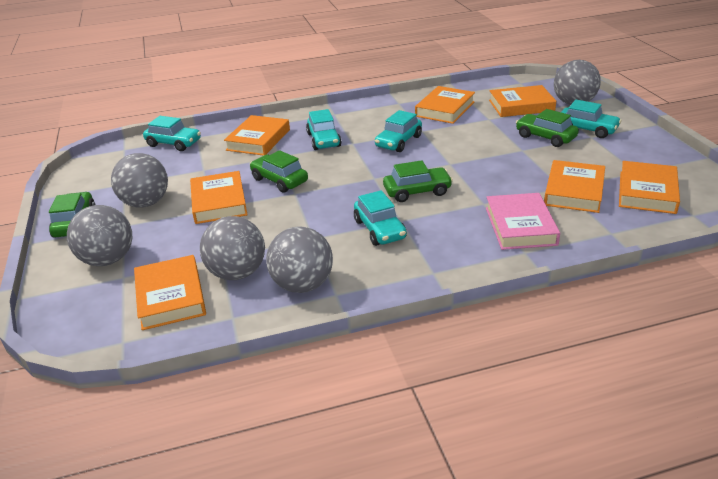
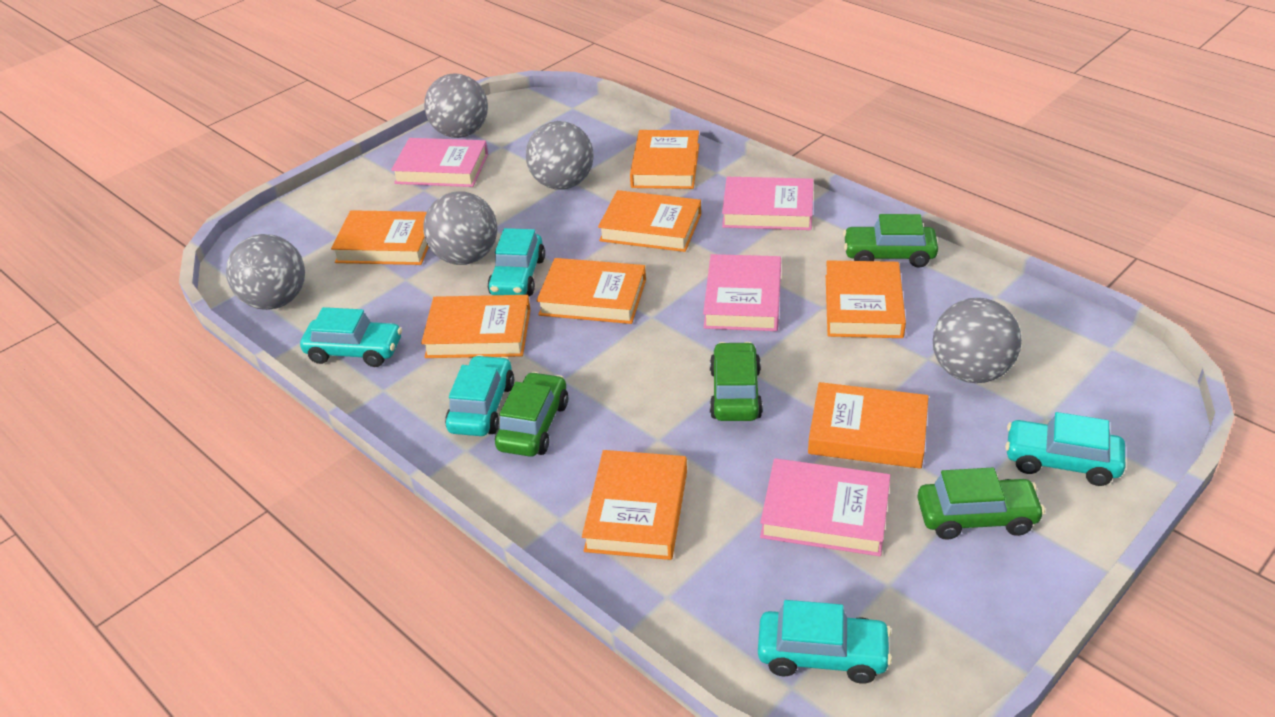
orange book: 7 -> 8
pink book: 1 -> 4

